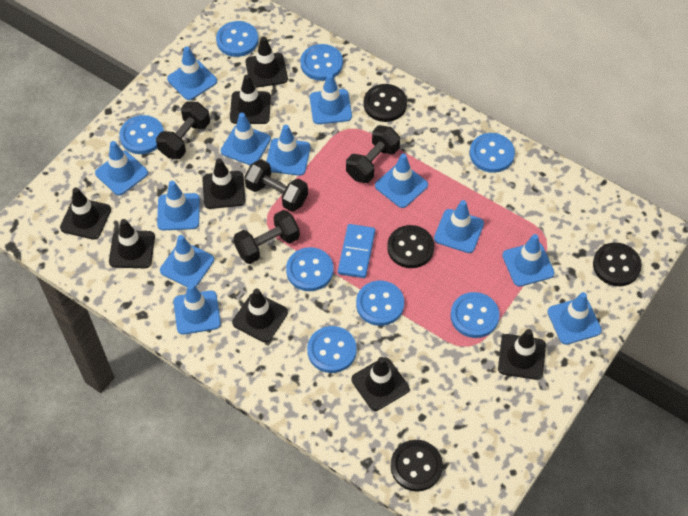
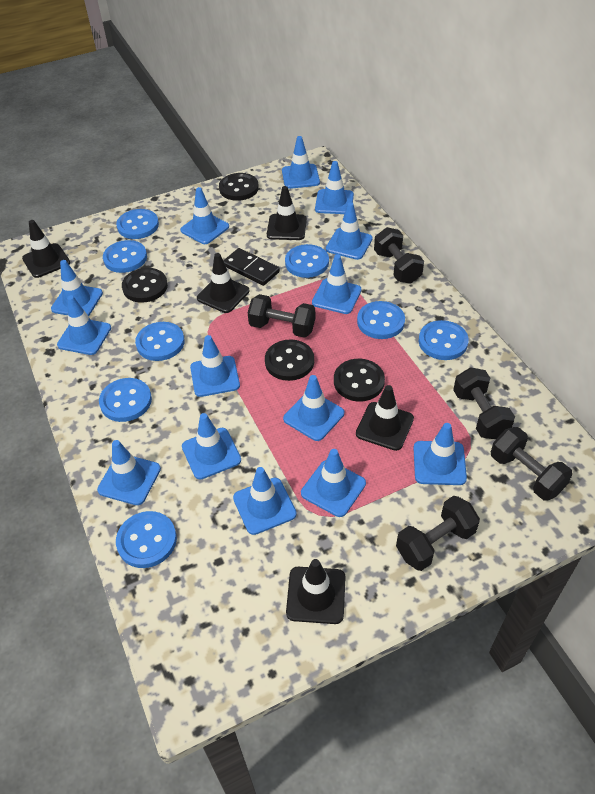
black domino: 0 -> 1
black dumbbell: 4 -> 5
black traffic cone: 8 -> 5
blue domino: 1 -> 0
blue traffic cone: 12 -> 14

